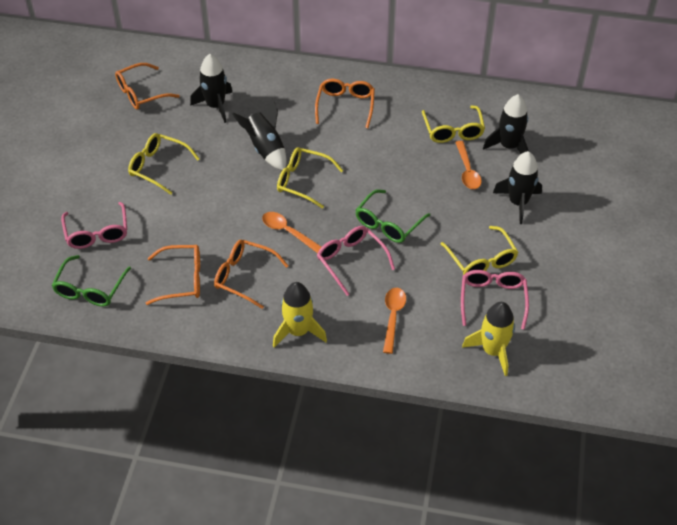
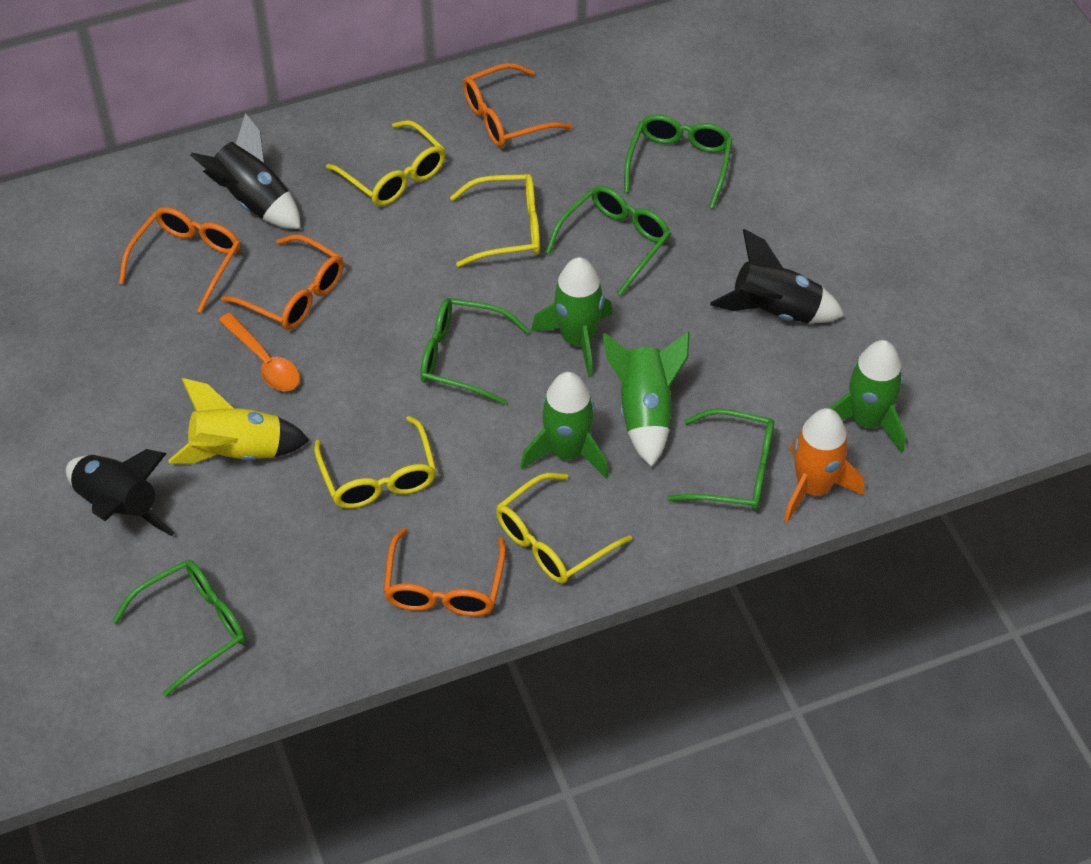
black rocket: 4 -> 3
green glasses: 2 -> 5
green rocket: 0 -> 4
orange rocket: 0 -> 1
orange spoon: 3 -> 1
pink glasses: 3 -> 0
yellow rocket: 2 -> 1

